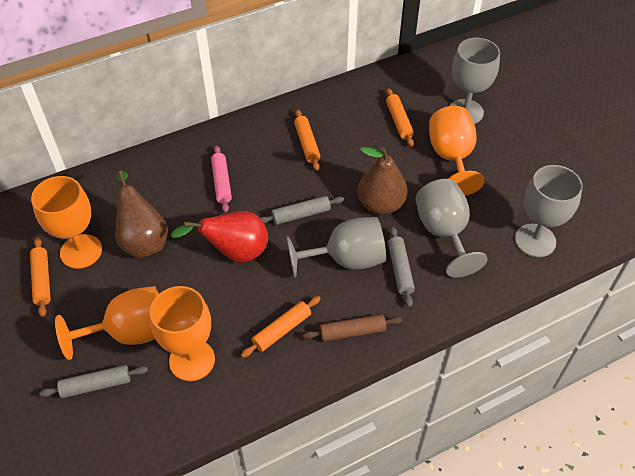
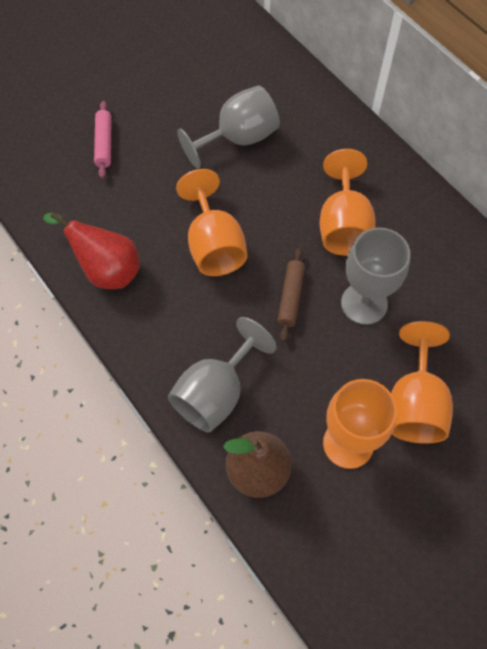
brown pear: 2 -> 1
grey goblet: 4 -> 3
grey rolling pin: 3 -> 0
orange rolling pin: 4 -> 0

